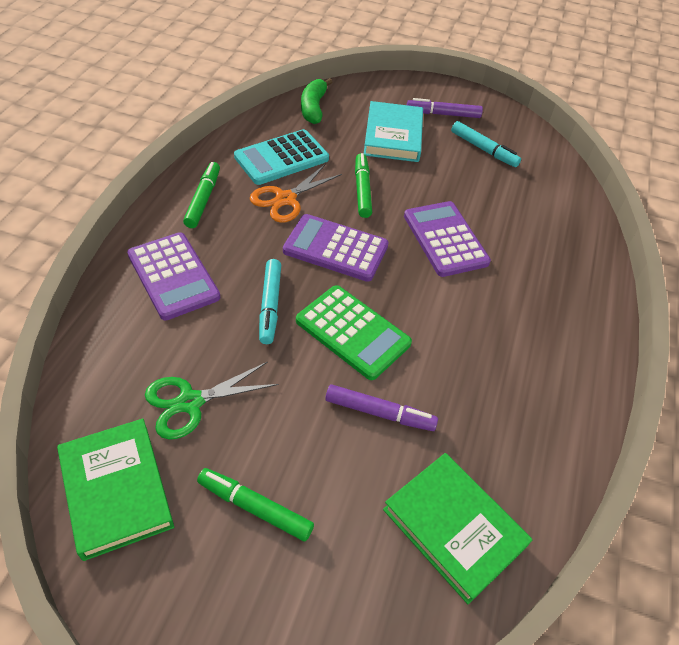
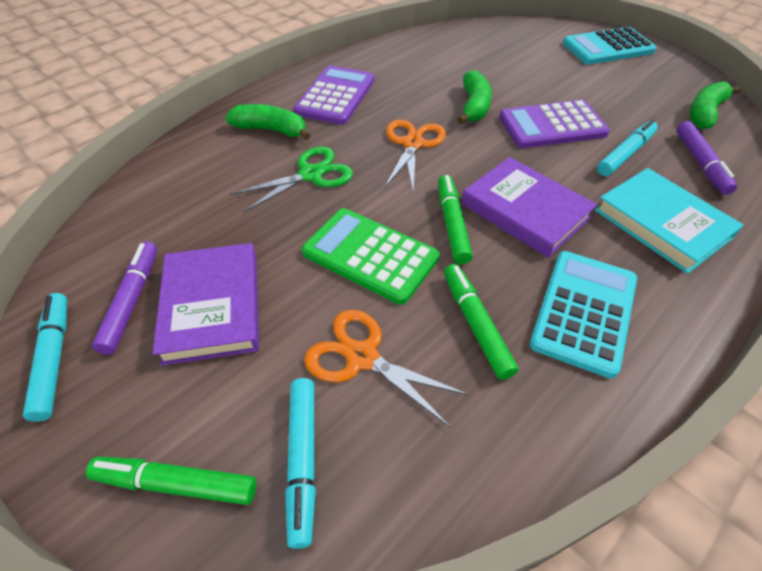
green banana: 1 -> 3
green book: 2 -> 0
orange scissors: 1 -> 2
purple book: 0 -> 2
purple calculator: 3 -> 2
turquoise calculator: 1 -> 2
turquoise marker: 2 -> 3

